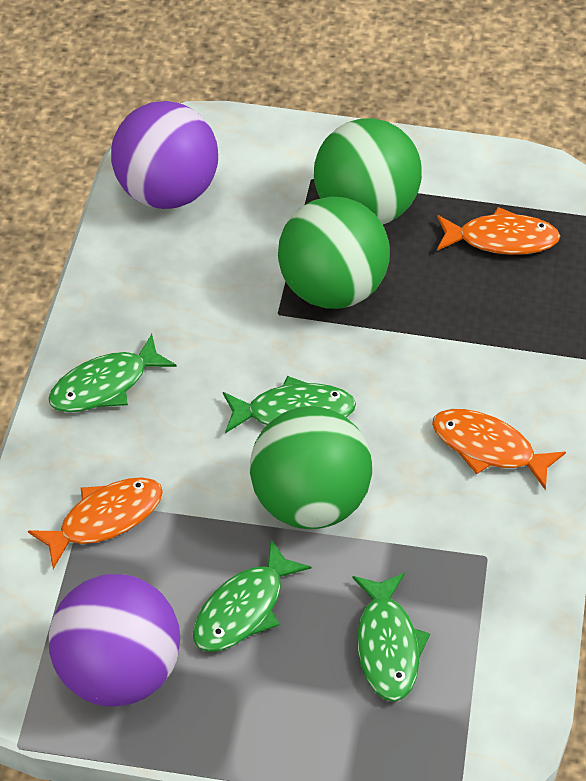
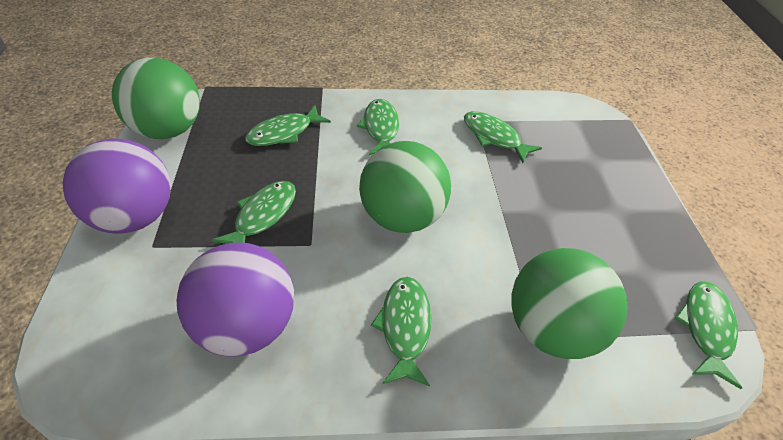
green fish: 4 -> 6
orange fish: 3 -> 0

